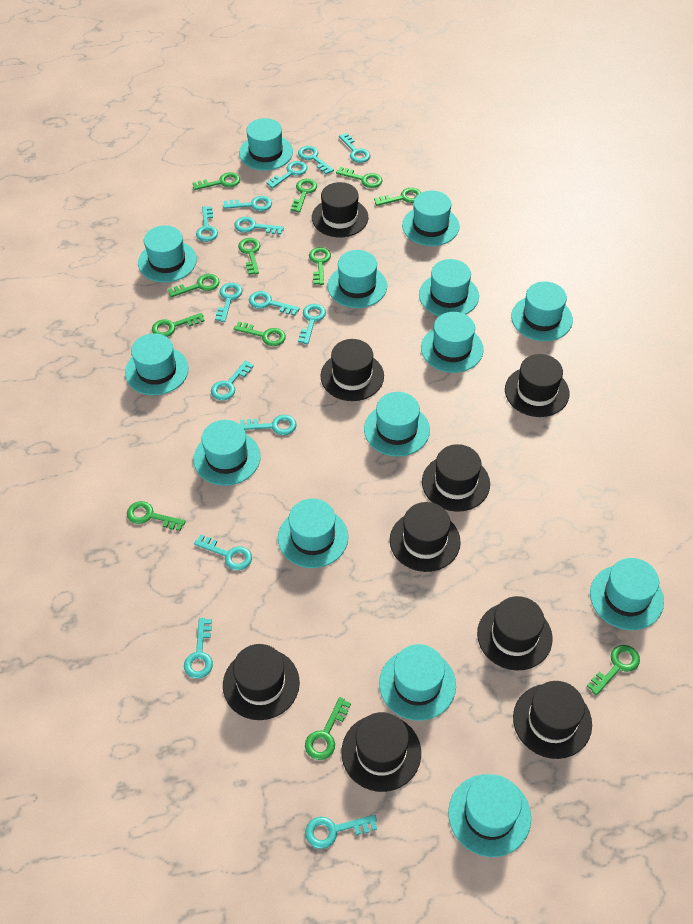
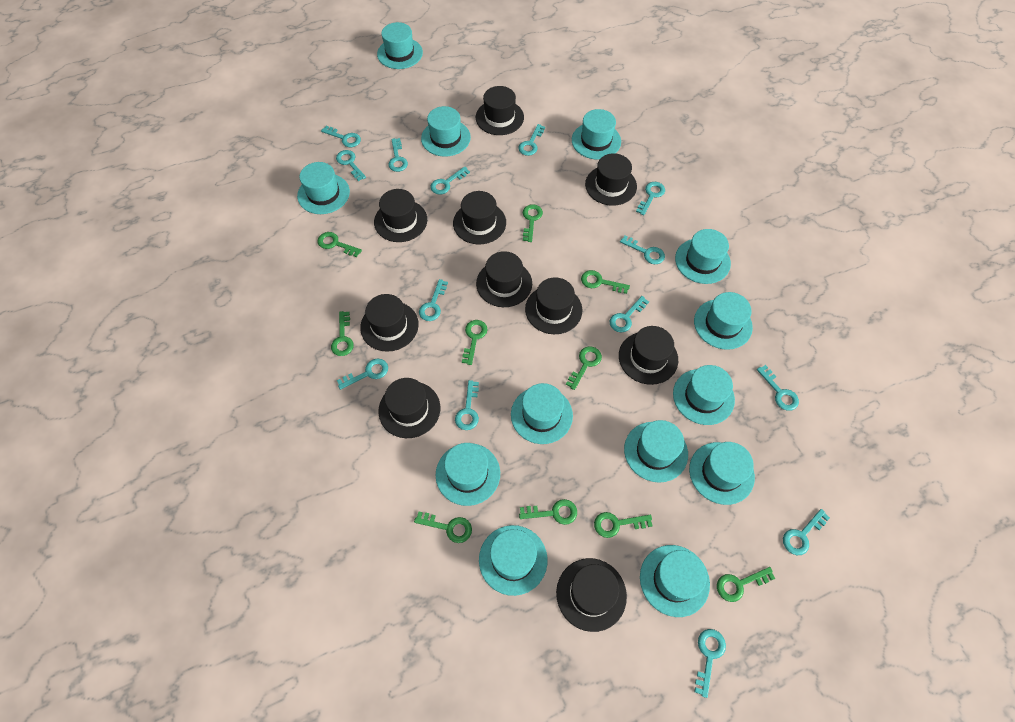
black hat: 9 -> 10
green key: 12 -> 10
turquoise hat: 14 -> 13

